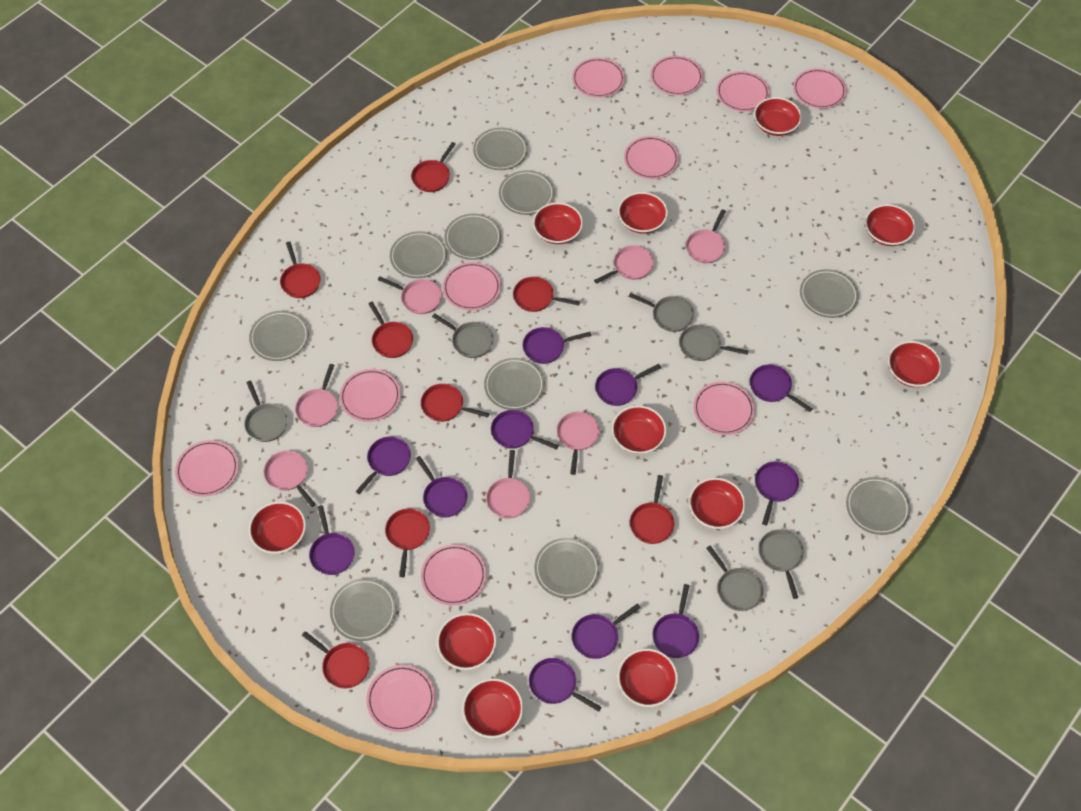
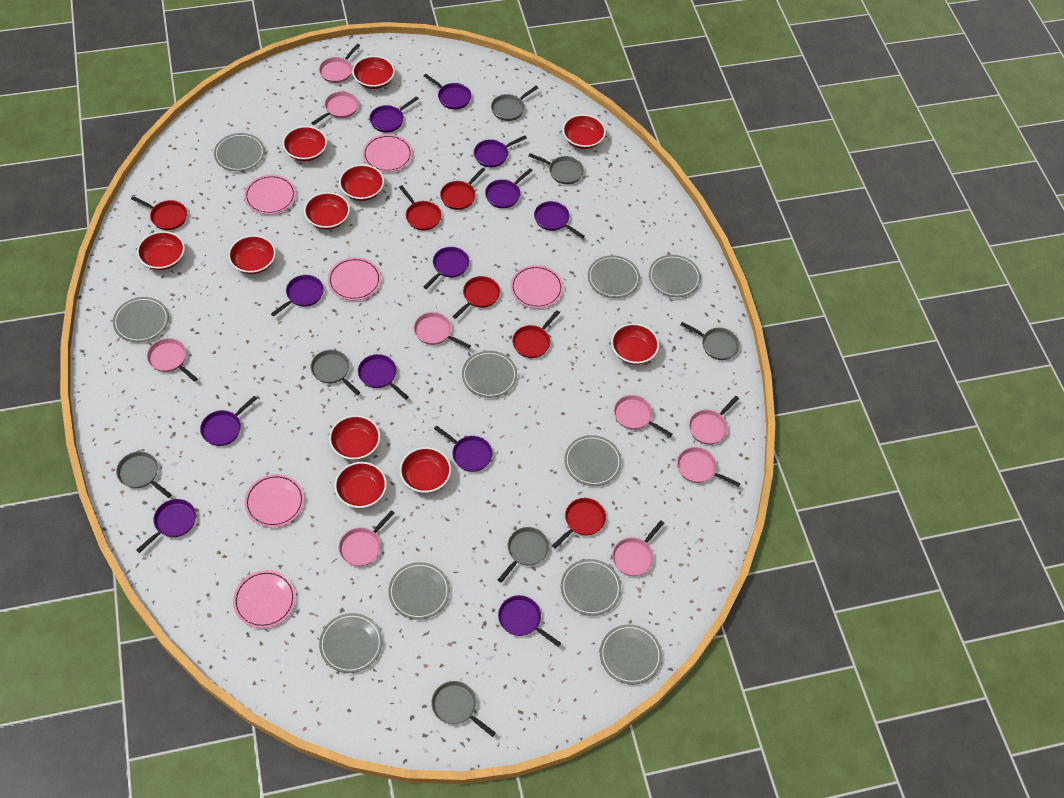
grey pan: 6 -> 7
pink pan: 7 -> 9
pink plate: 11 -> 6
purple pan: 11 -> 12
red pan: 8 -> 6

